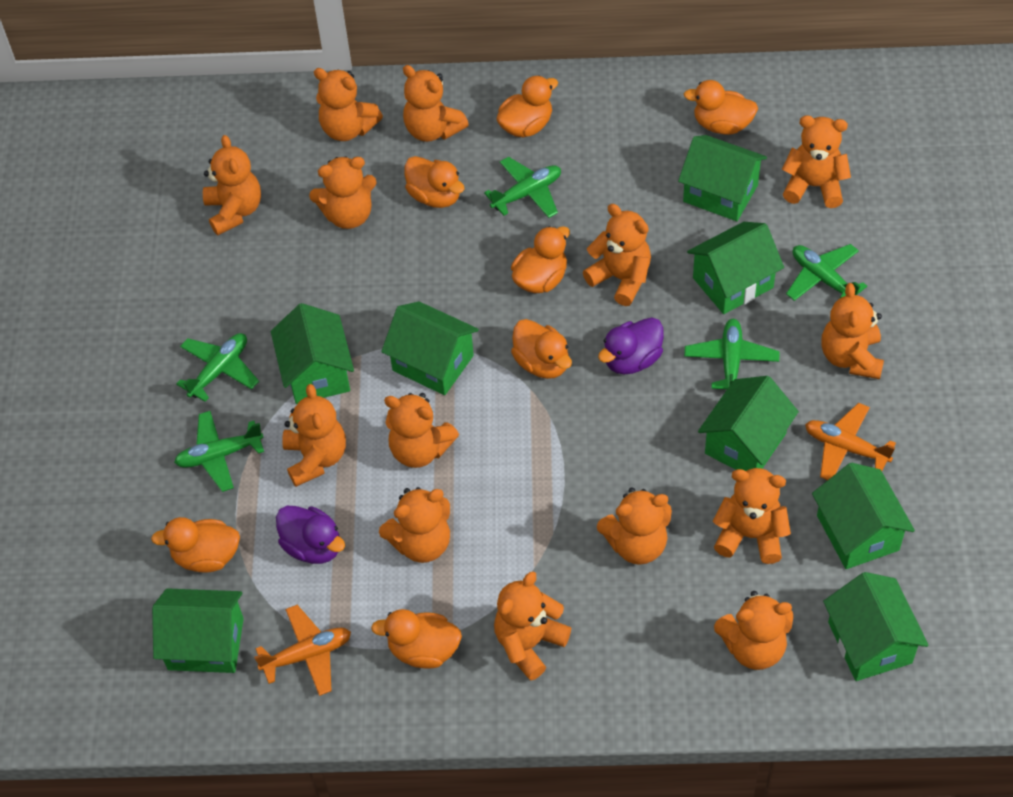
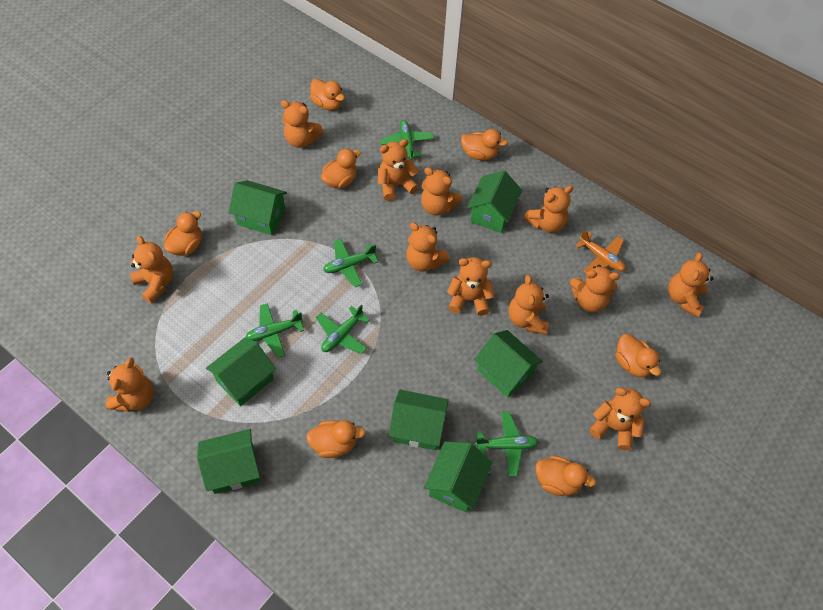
green house: 8 -> 7
orange plane: 2 -> 1
orange teddy bear: 14 -> 12
purple duck: 2 -> 0

